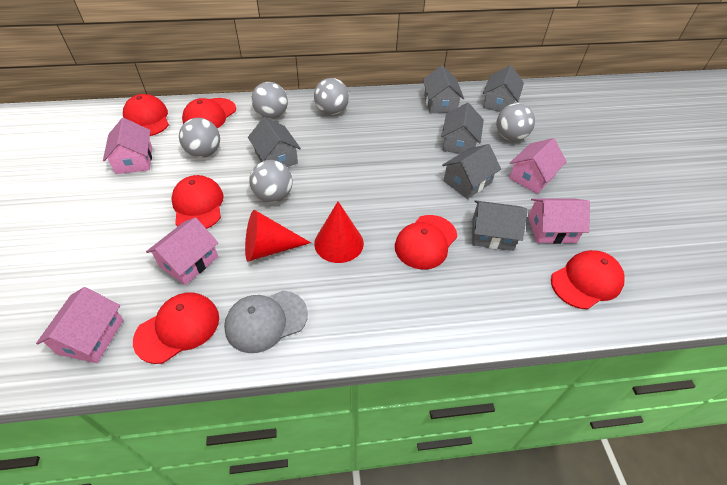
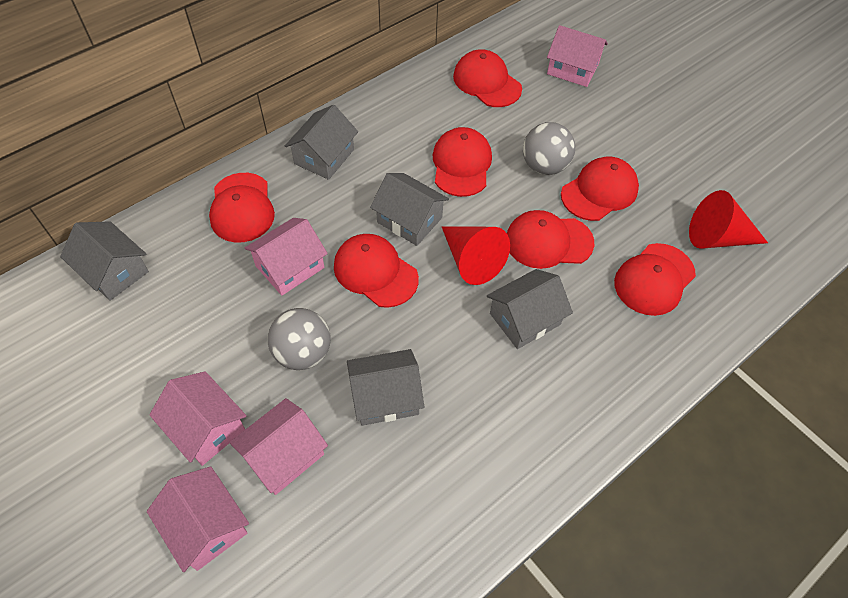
grey ball: 5 -> 2
grey cap: 1 -> 0
grey house: 6 -> 5
red cap: 6 -> 7

